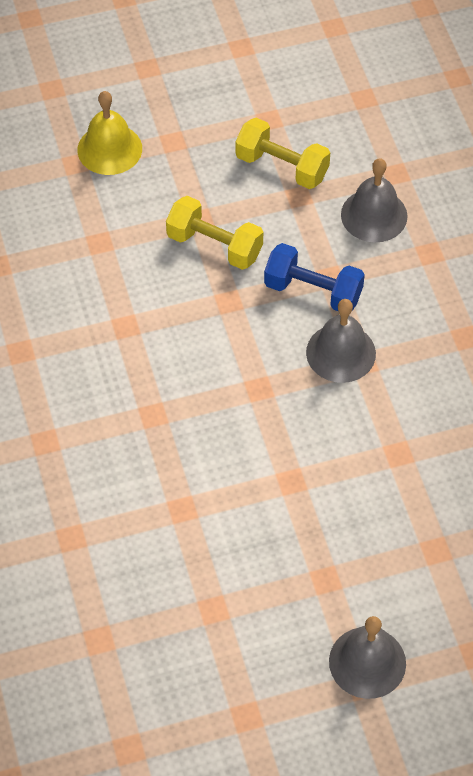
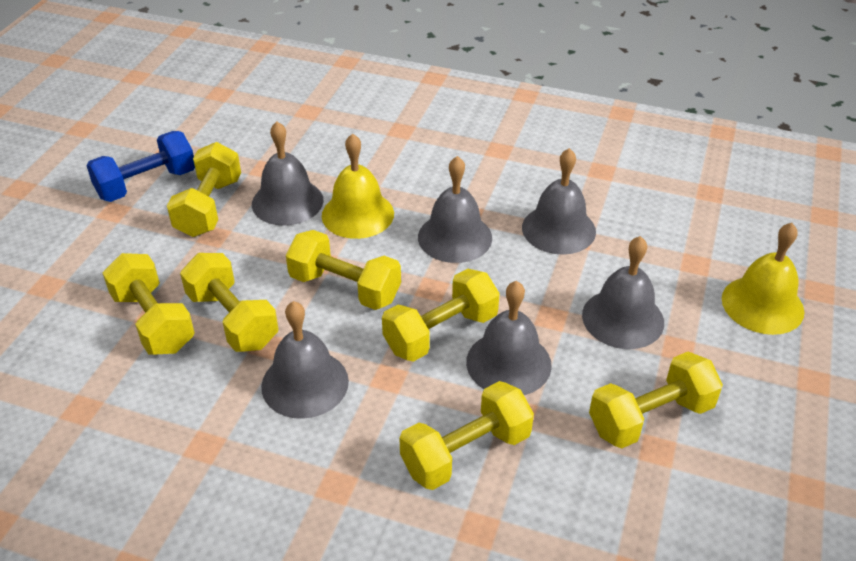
grey bell: 3 -> 6
yellow bell: 1 -> 2
yellow dumbbell: 2 -> 7

